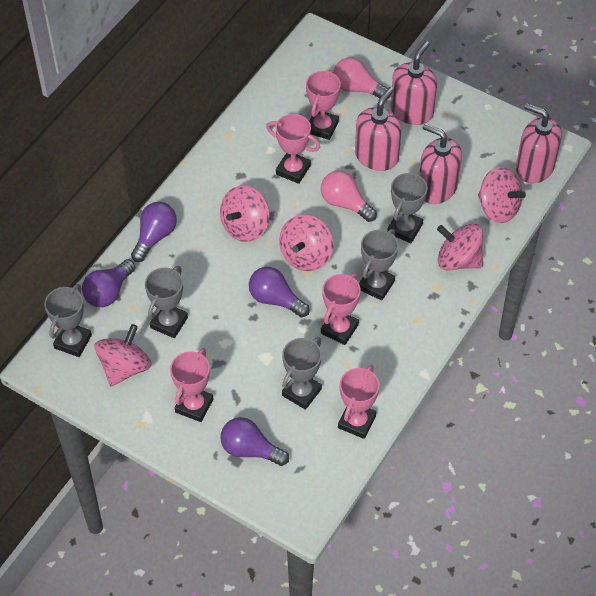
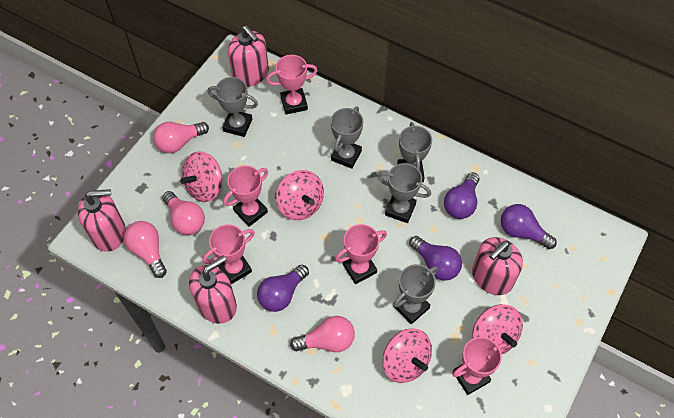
pink light bulb: 2 -> 4
pink spinning top: 5 -> 4

